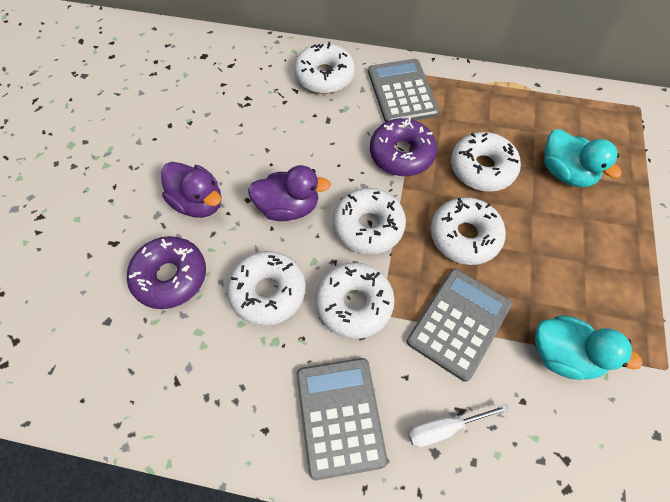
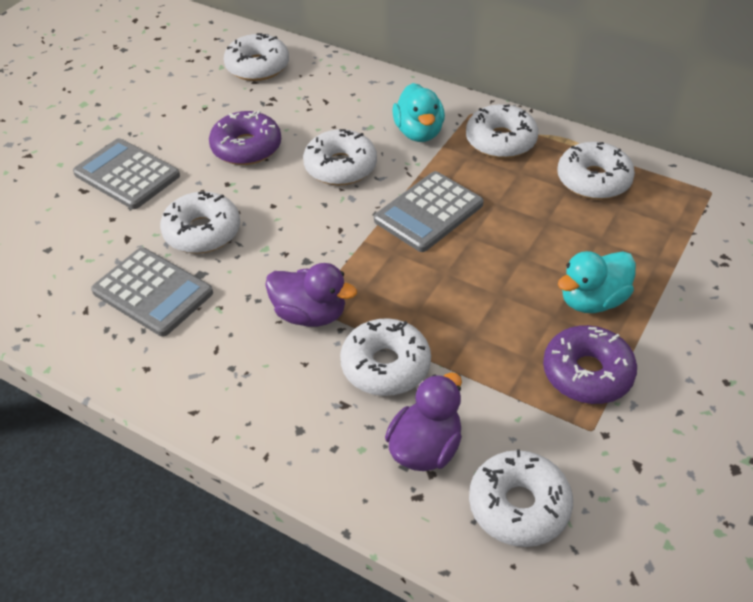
white donut: 6 -> 7
white screwdriver: 1 -> 0

